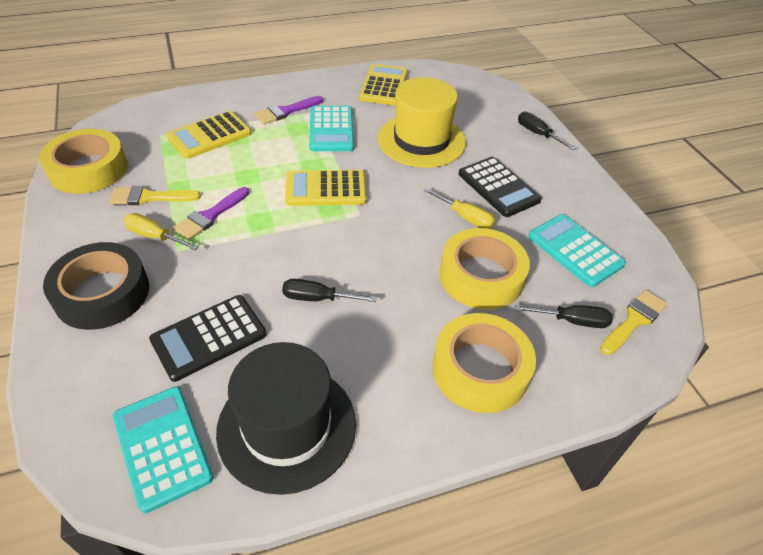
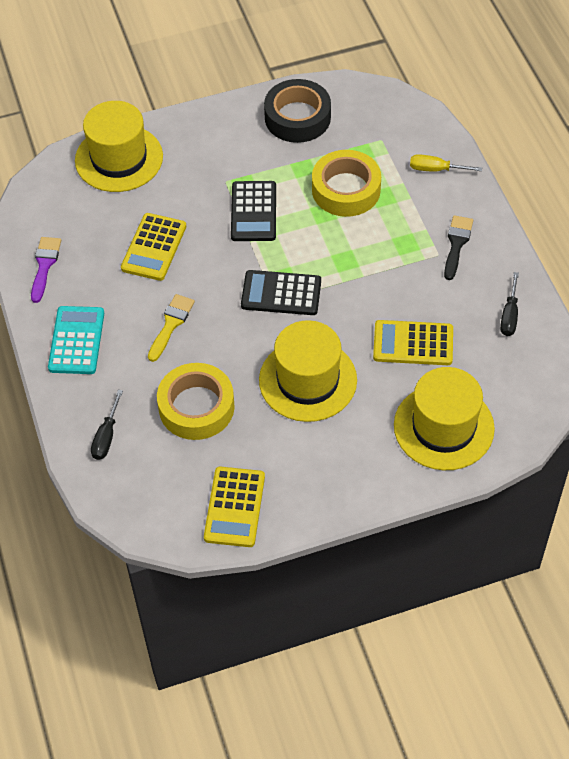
black brush: 0 -> 1
black hat: 1 -> 0
black screwdriver: 3 -> 2
purple brush: 2 -> 1
turquoise calculator: 3 -> 1
yellow brush: 2 -> 1
yellow hat: 1 -> 3
yellow screwdriver: 2 -> 1
yellow tape: 3 -> 2

